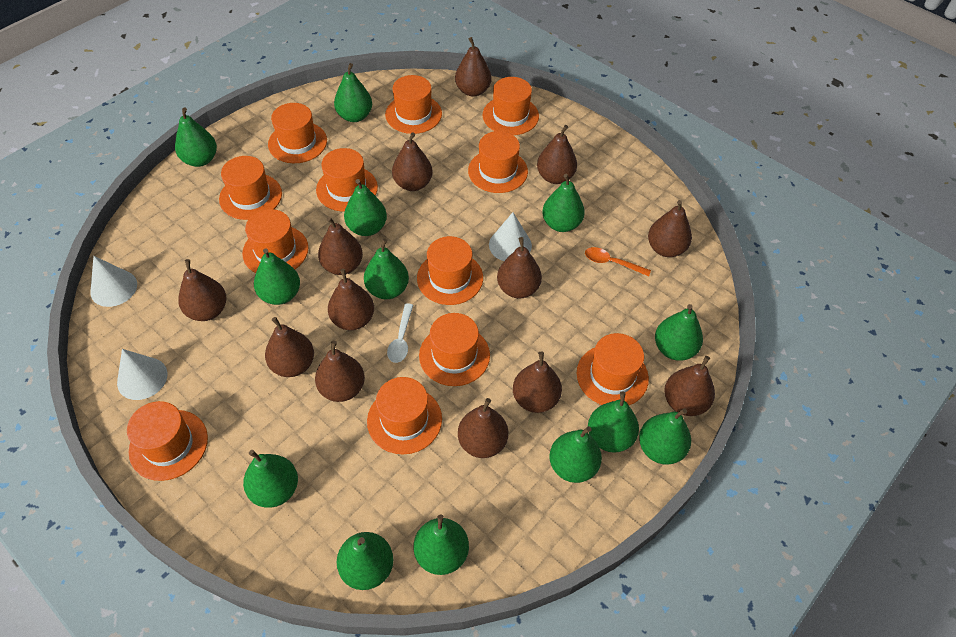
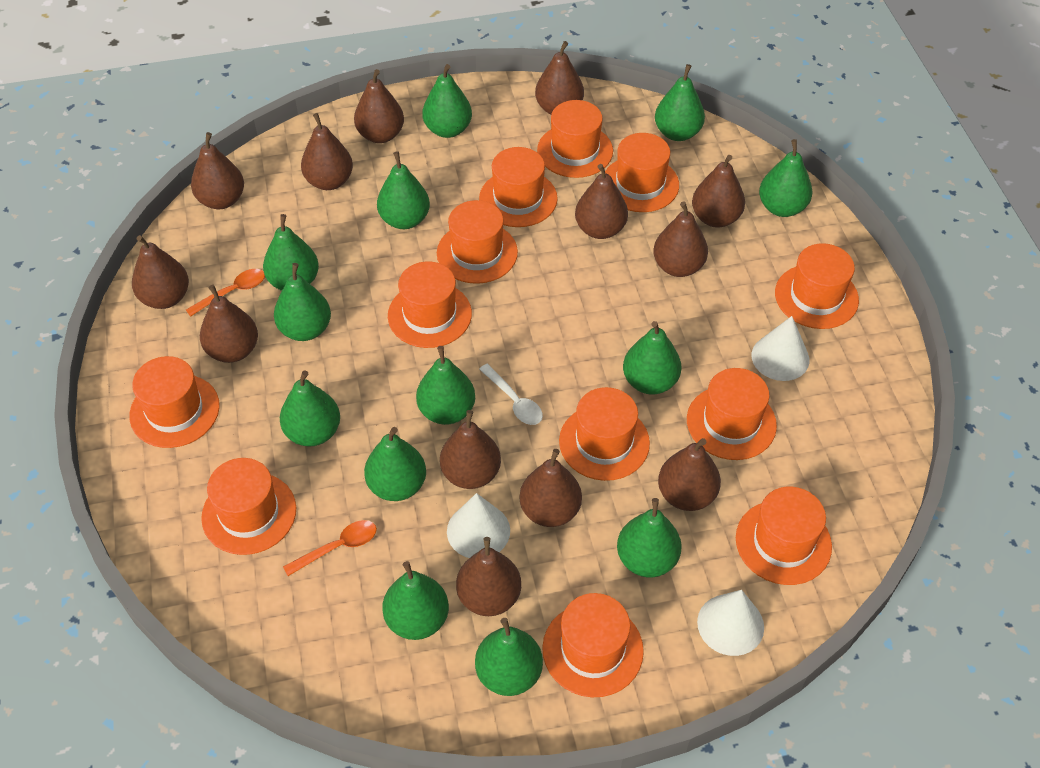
orange spoon: 1 -> 2

